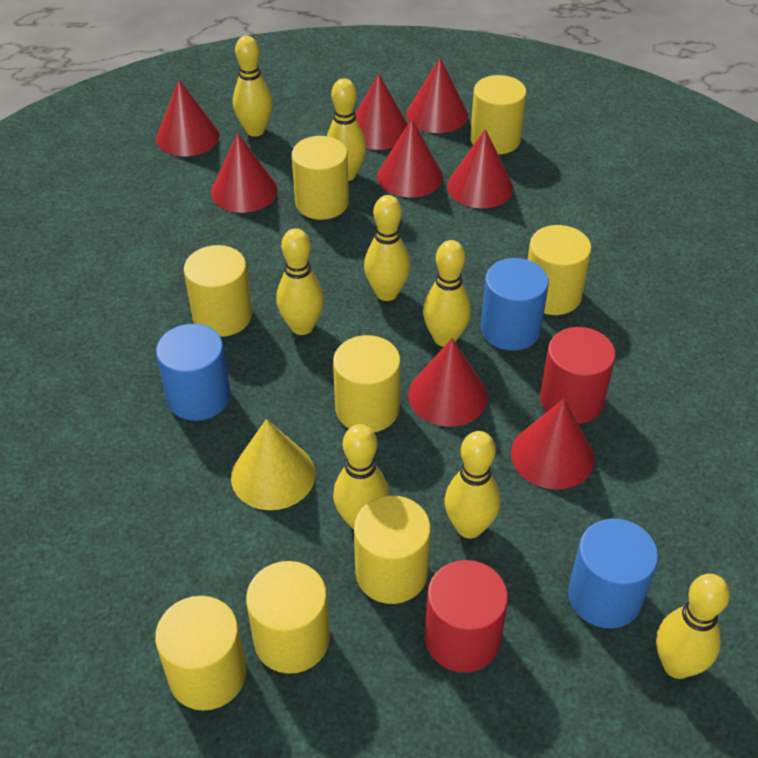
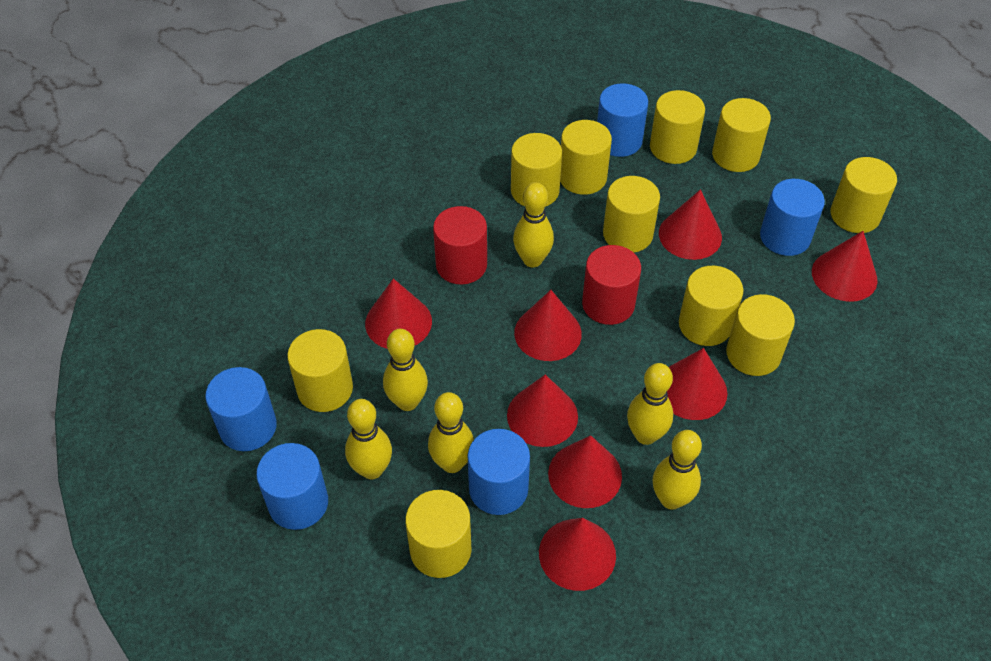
blue cylinder: 3 -> 5
yellow bowling pin: 8 -> 6
yellow cone: 1 -> 0
yellow cylinder: 8 -> 10

